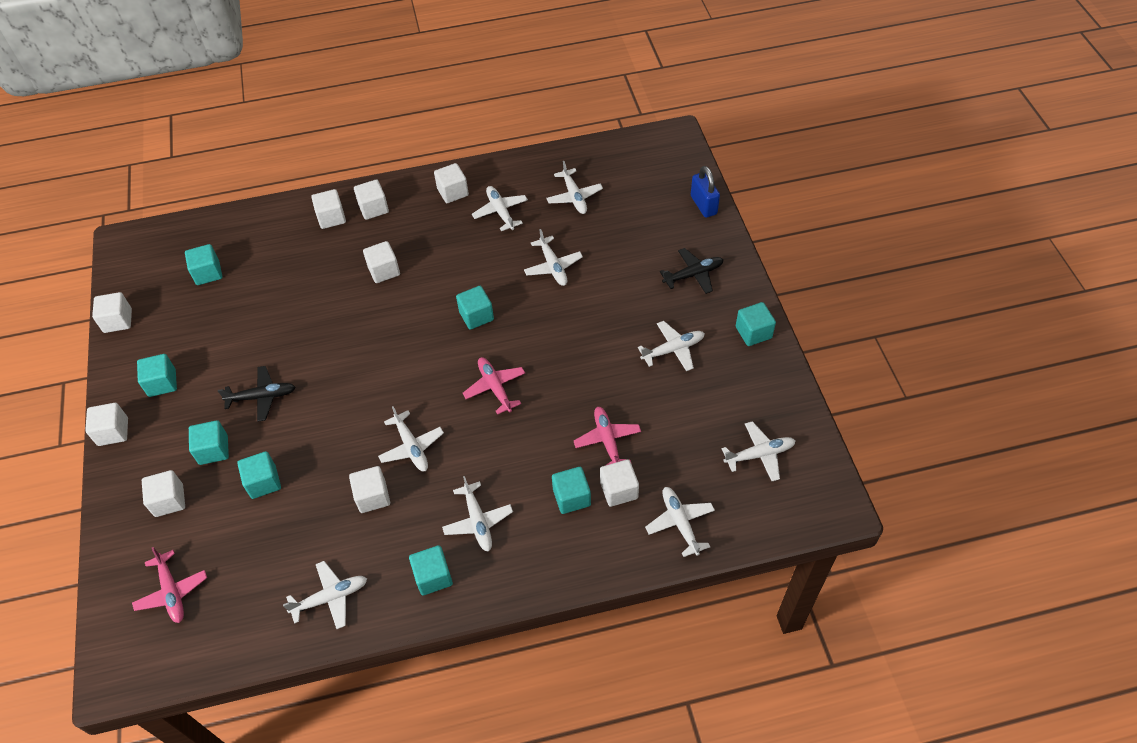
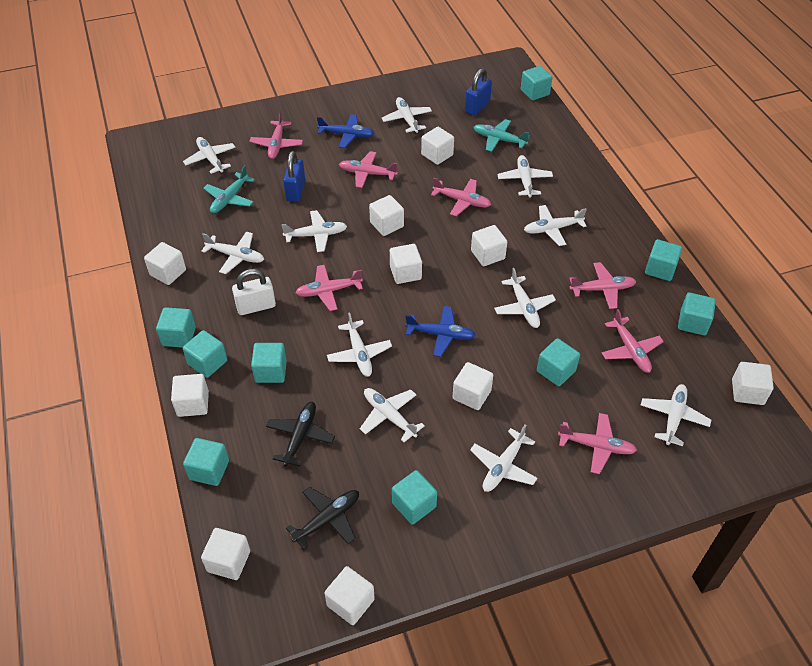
blue padlock: 1 -> 2
blue plane: 0 -> 2
pink plane: 3 -> 7
turquoise cube: 8 -> 9
turquoise plane: 0 -> 2
white cube: 9 -> 10
white padlock: 0 -> 1
white plane: 9 -> 11

